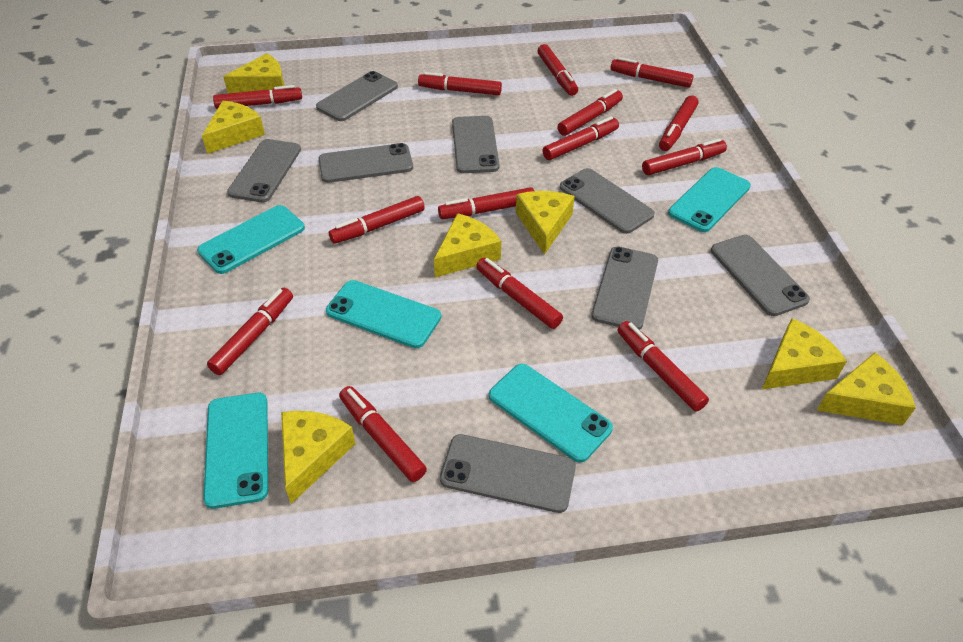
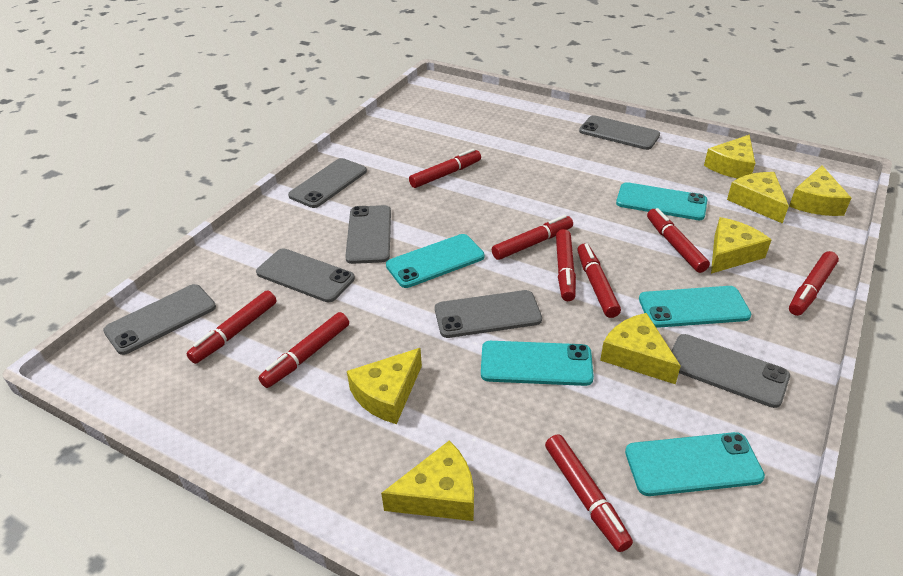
grey phone: 8 -> 7
red marker: 14 -> 9

